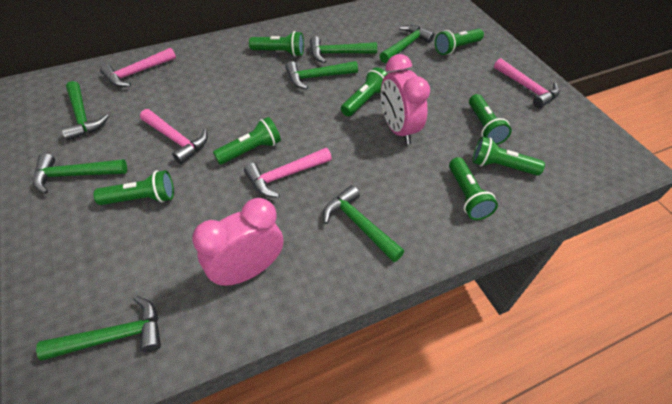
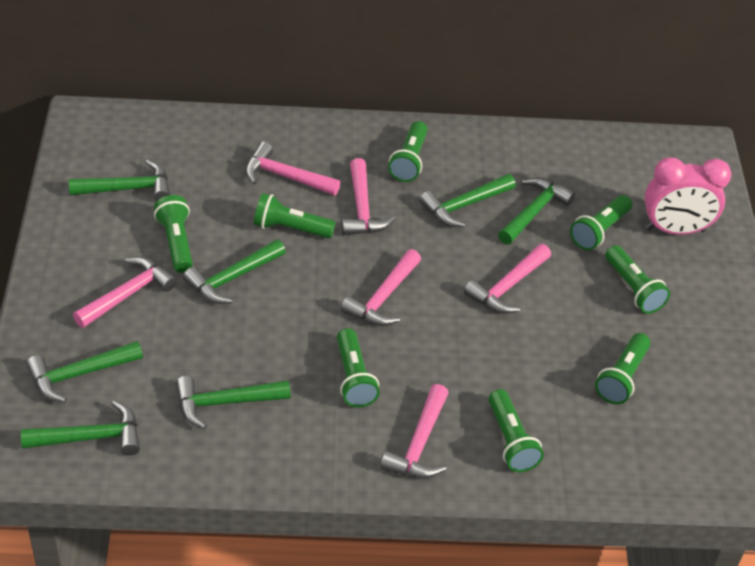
pink clock: 2 -> 1
pink hammer: 4 -> 6

